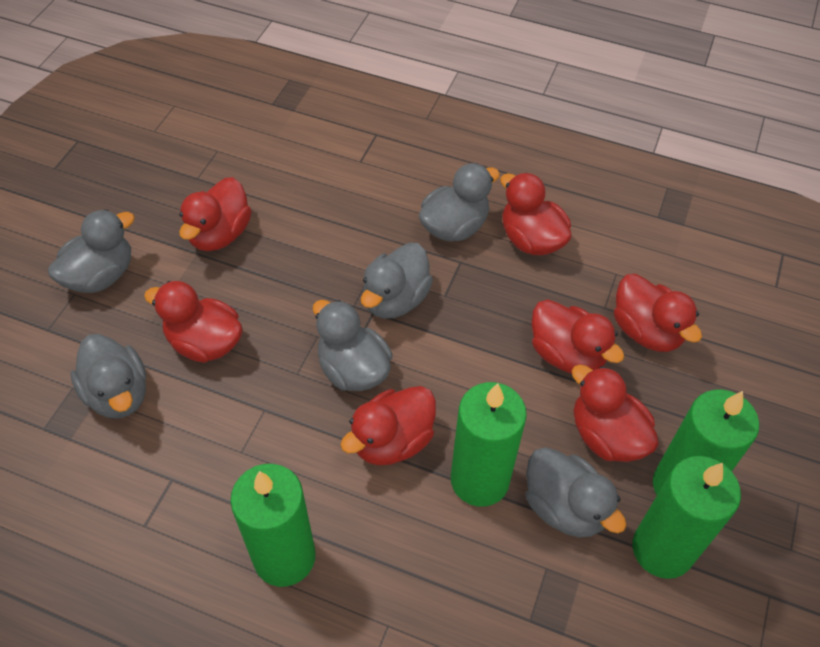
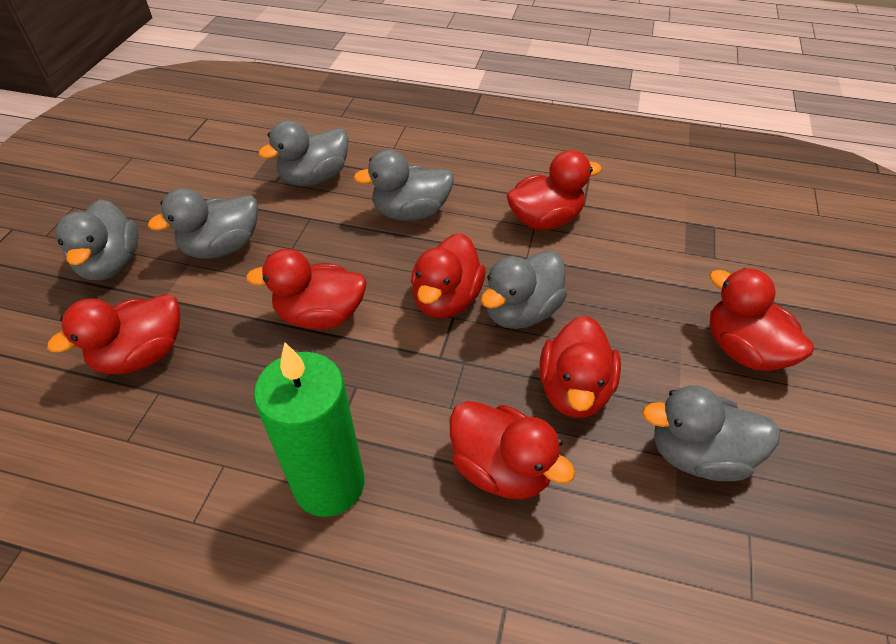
green candle: 4 -> 1

